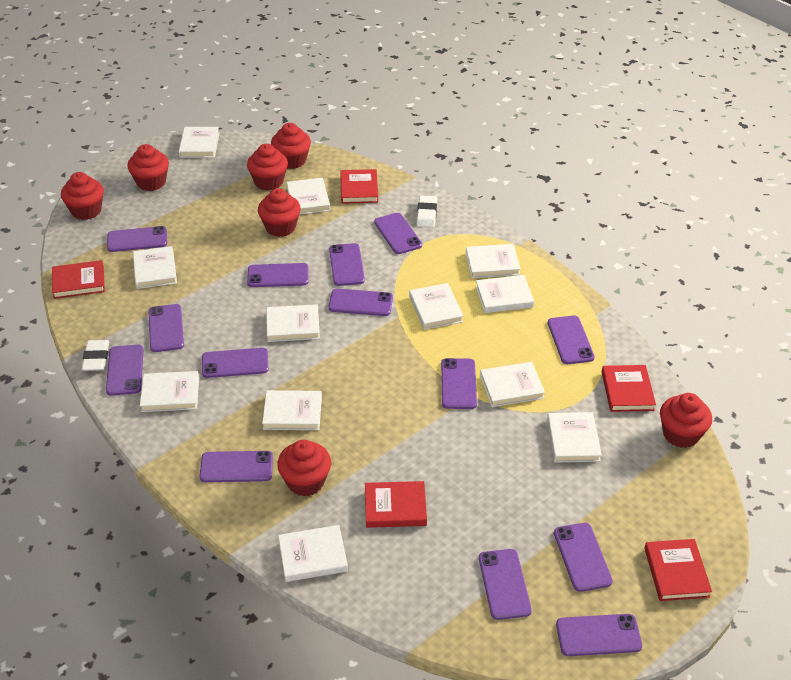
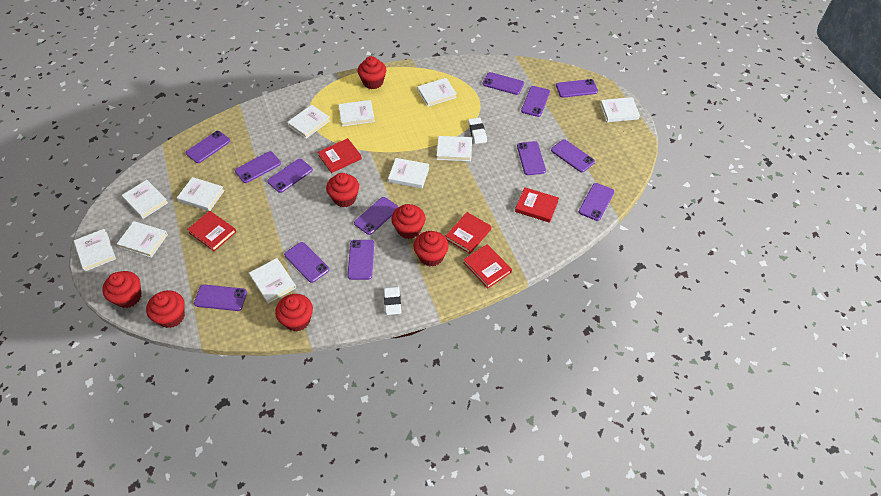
purple phone: 14 -> 13
white book: 12 -> 11

